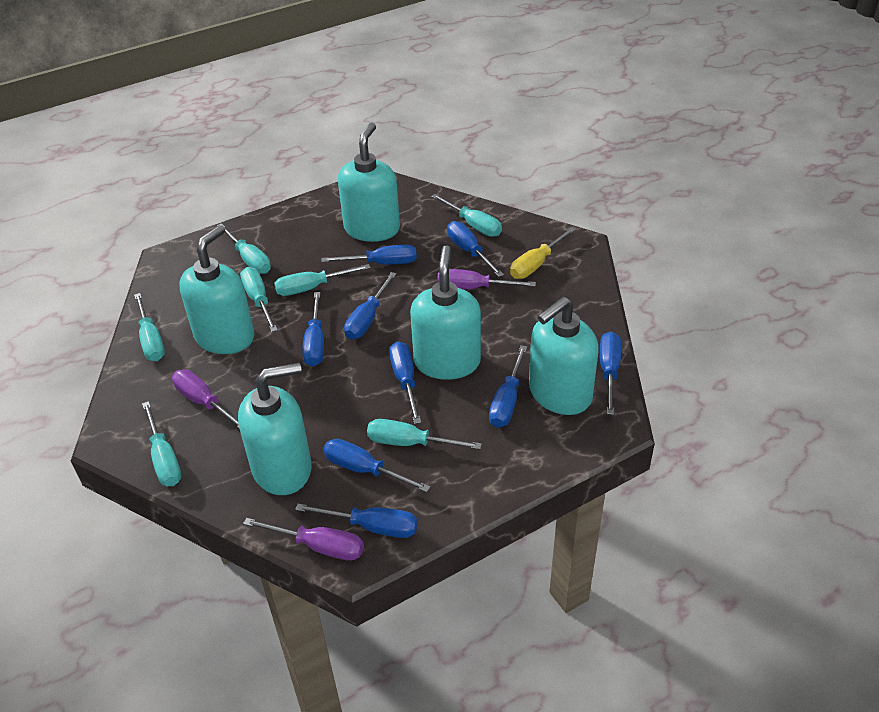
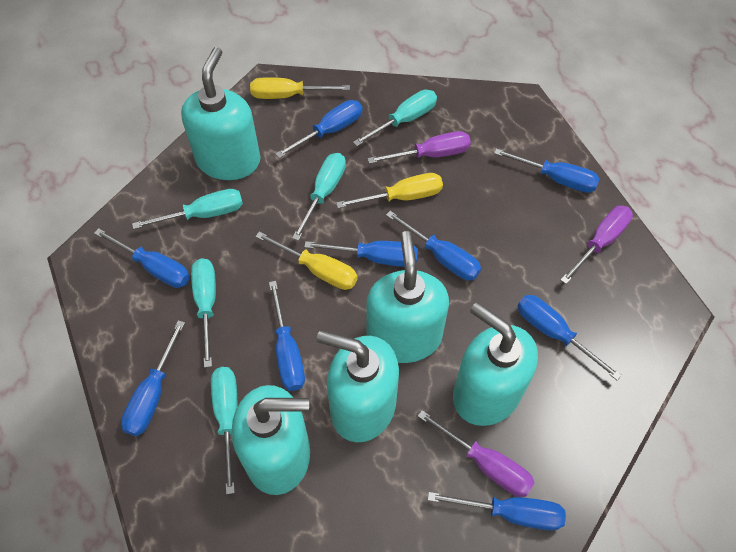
turquoise screwdriver: 7 -> 5
yellow screwdriver: 1 -> 3

